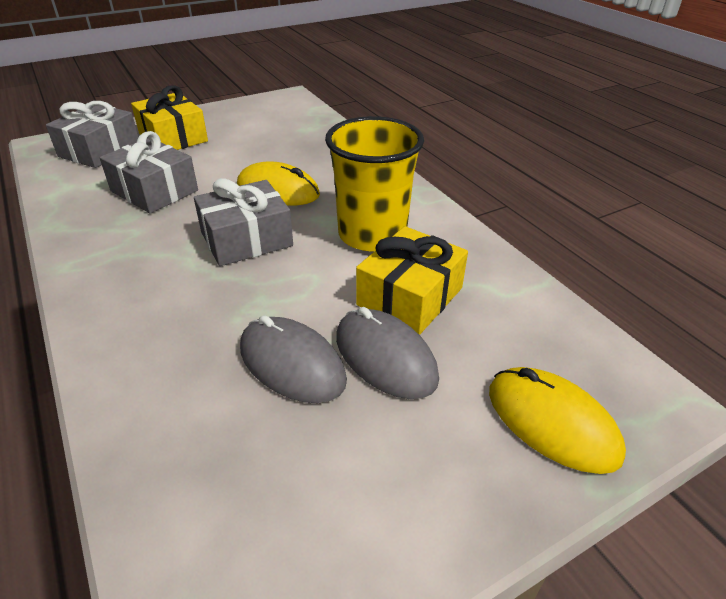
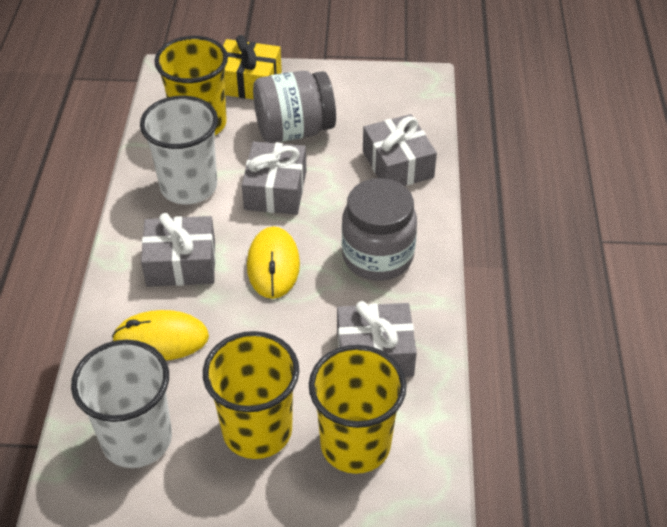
grey gift: 3 -> 4
grey jar: 0 -> 2
grey mouse: 2 -> 0
white cup: 0 -> 2
yellow cup: 1 -> 3
yellow gift: 2 -> 1

